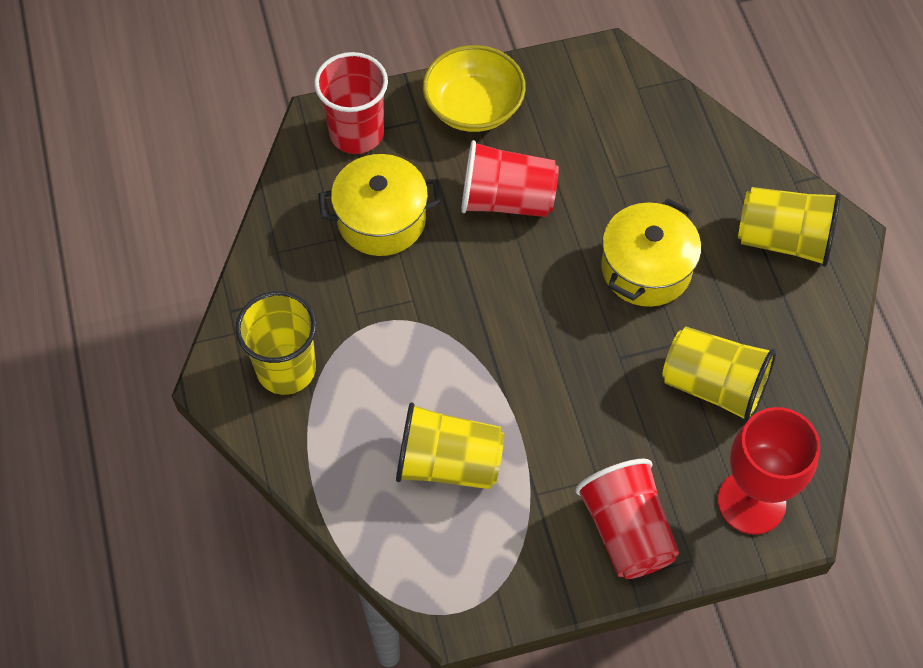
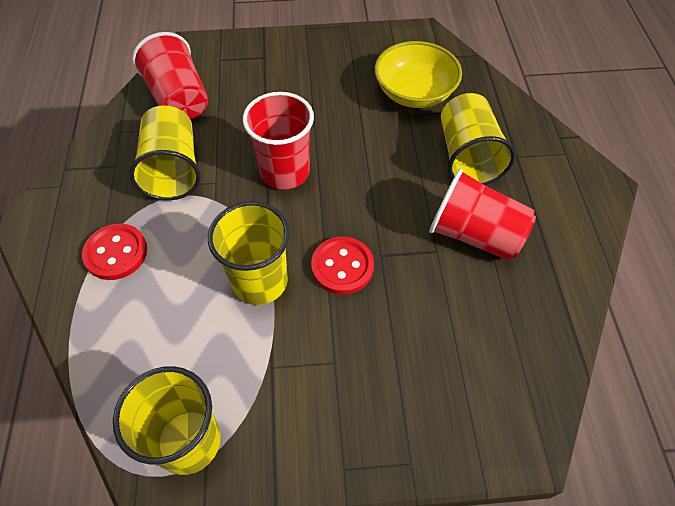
red button: 0 -> 2
red goblet: 1 -> 0
yellow pot: 2 -> 0

